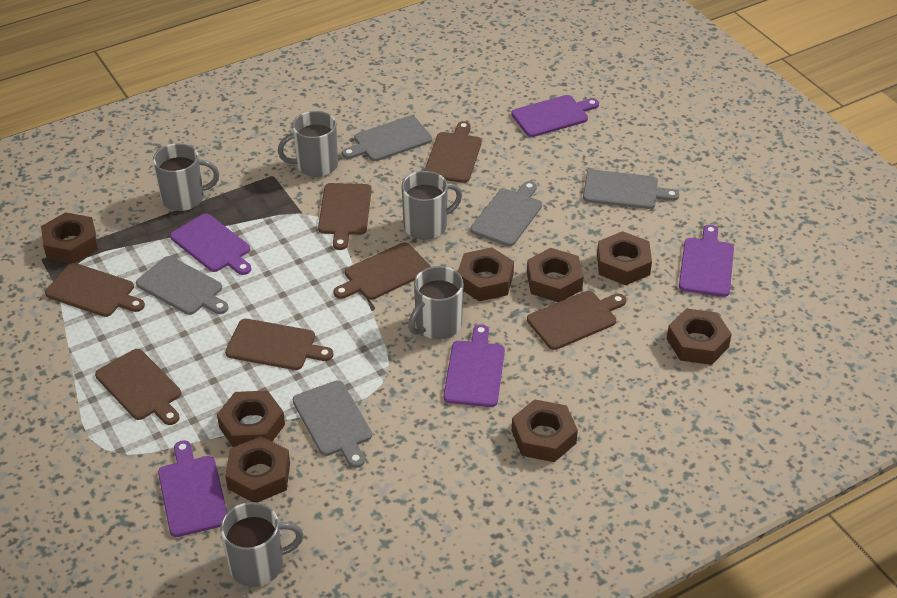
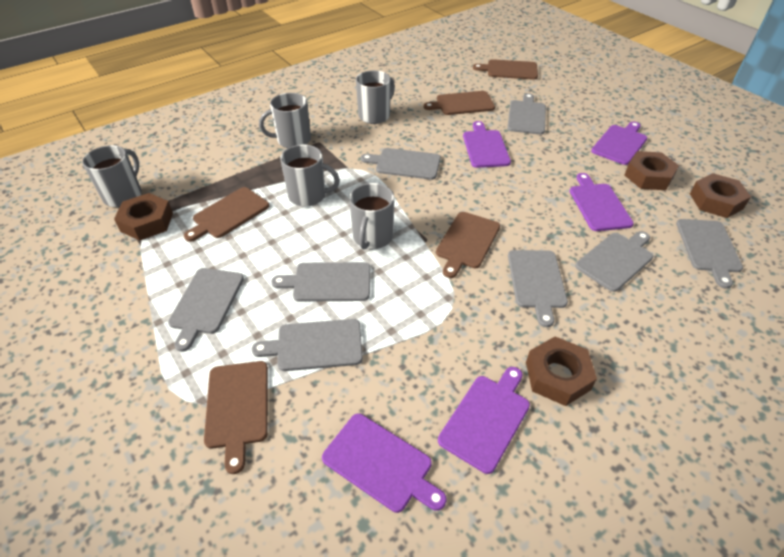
brown cutting board: 7 -> 5
brown nut: 8 -> 4
grey cutting board: 5 -> 8

